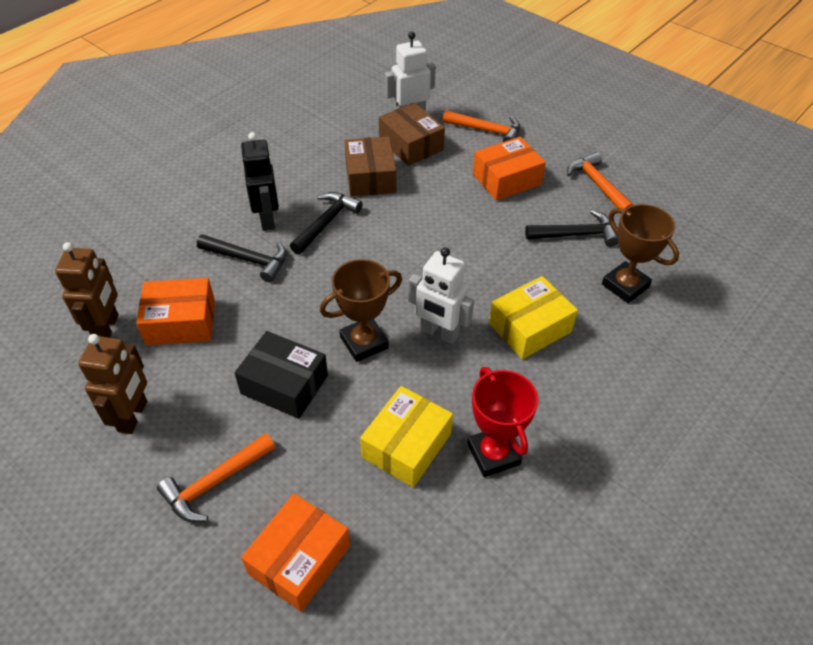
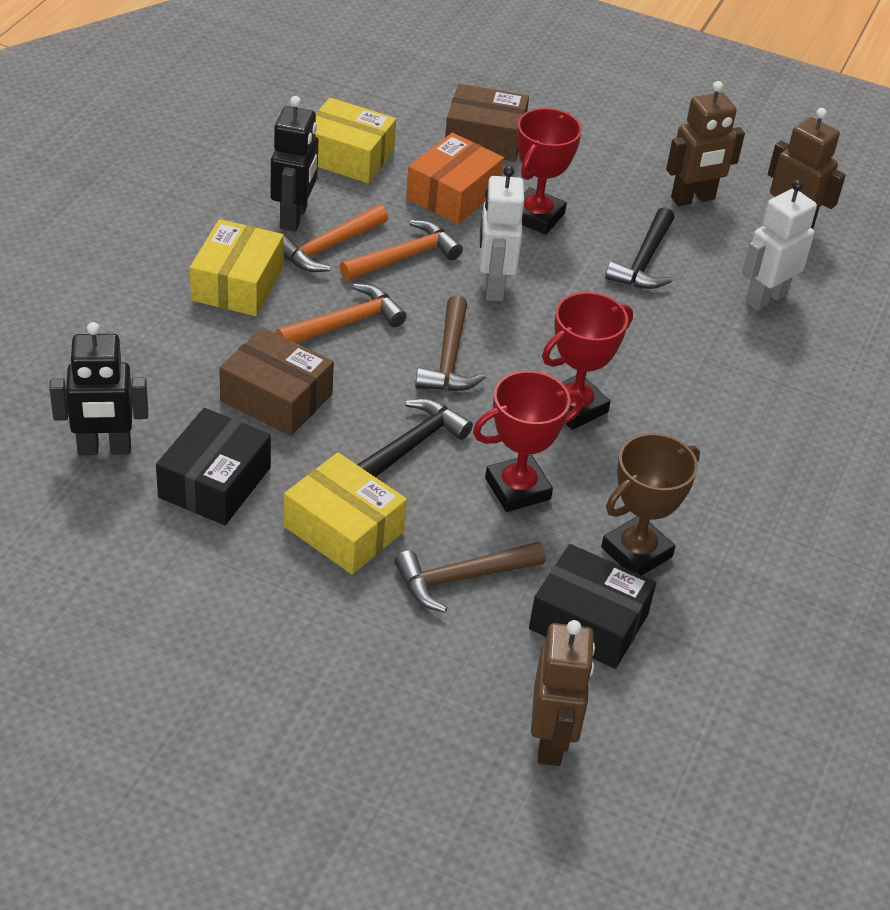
black box: 1 -> 2
black hammer: 3 -> 2
black robot: 1 -> 2
brown hammer: 0 -> 2
brown robot: 2 -> 3
brown trophy: 2 -> 1
orange box: 3 -> 1
red trophy: 1 -> 3
yellow box: 2 -> 3

